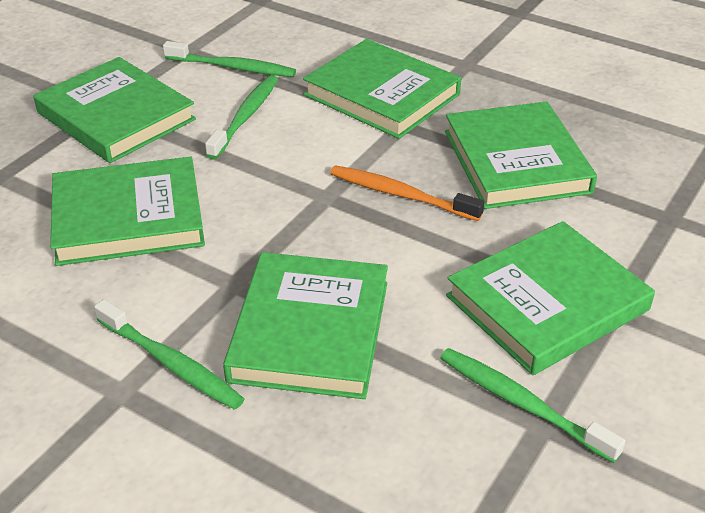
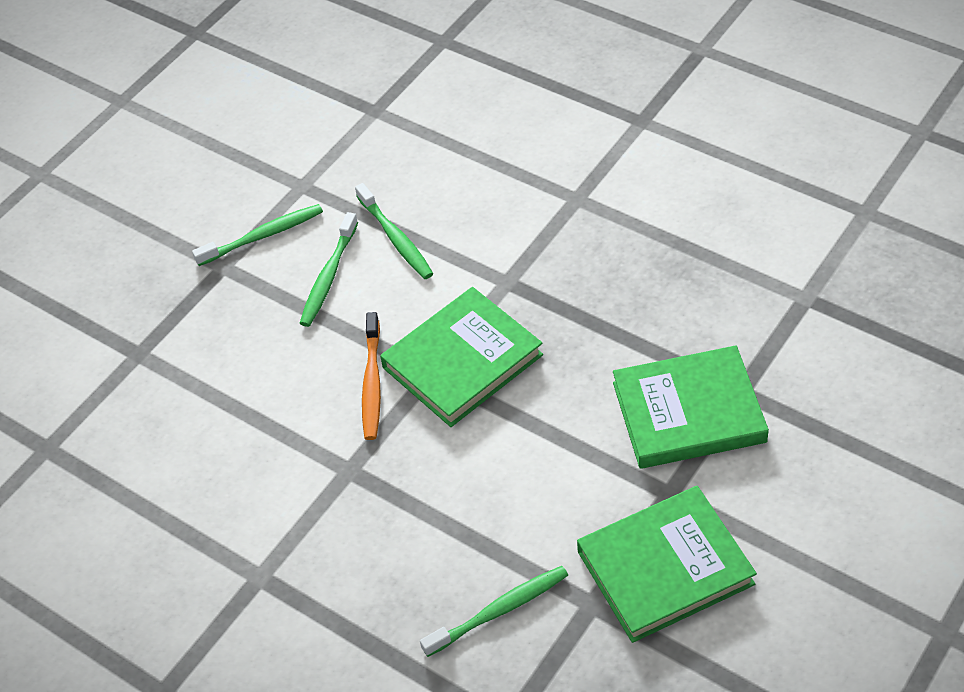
green book: 6 -> 3

